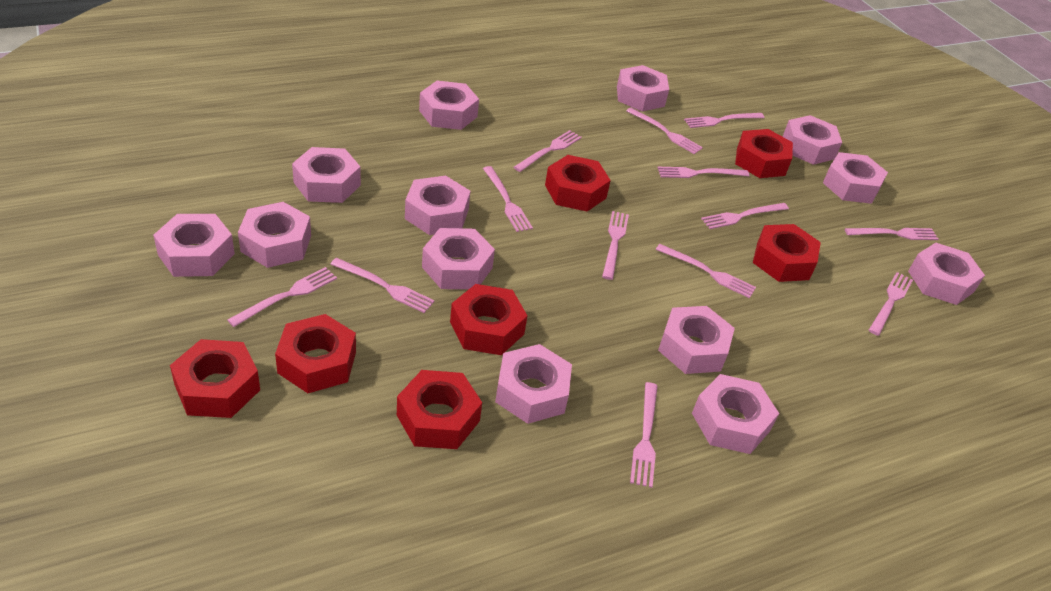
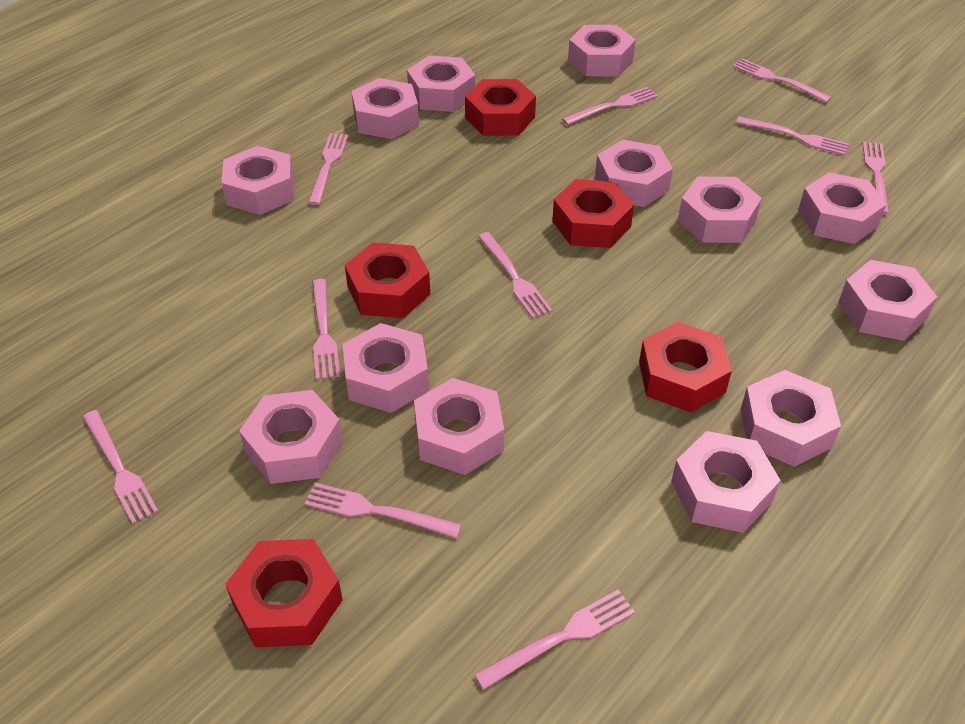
pink fork: 13 -> 10
red nut: 7 -> 5

